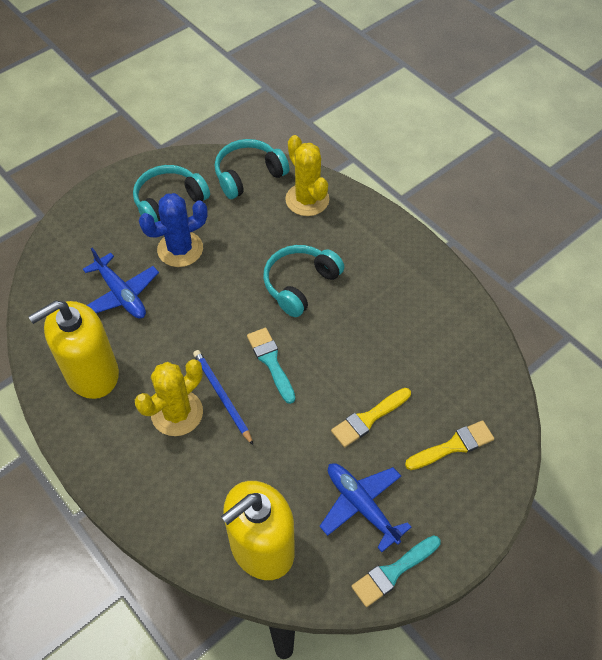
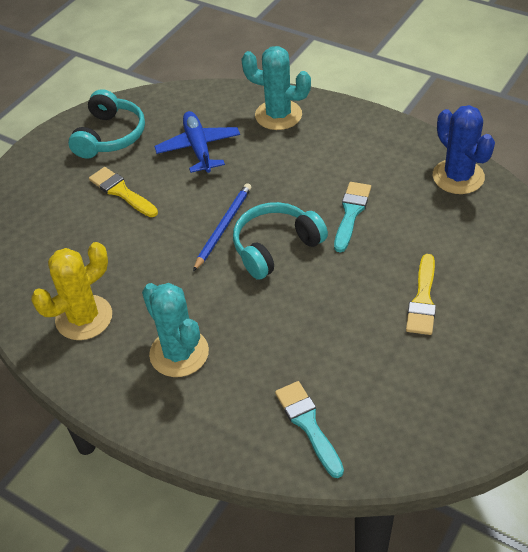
blue plane: 2 -> 1
turquoise cactus: 0 -> 2
turquoise headphones: 3 -> 2
yellow cactus: 2 -> 1
yellow soap dispenser: 2 -> 0

